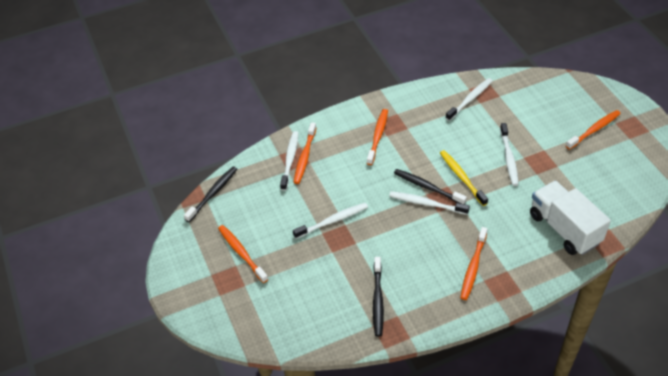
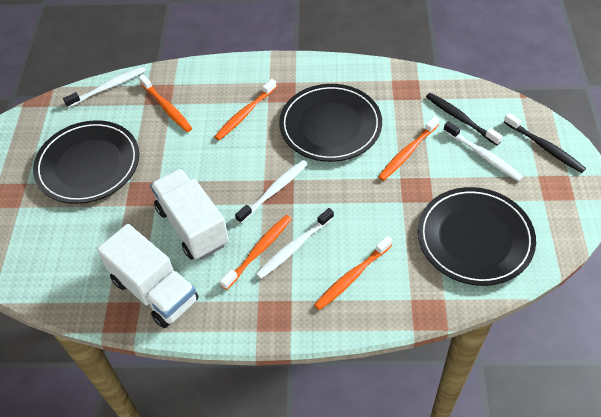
black plate: 0 -> 3
black toothbrush: 3 -> 2
white toothbrush: 5 -> 4
white truck: 1 -> 2
yellow toothbrush: 1 -> 0

